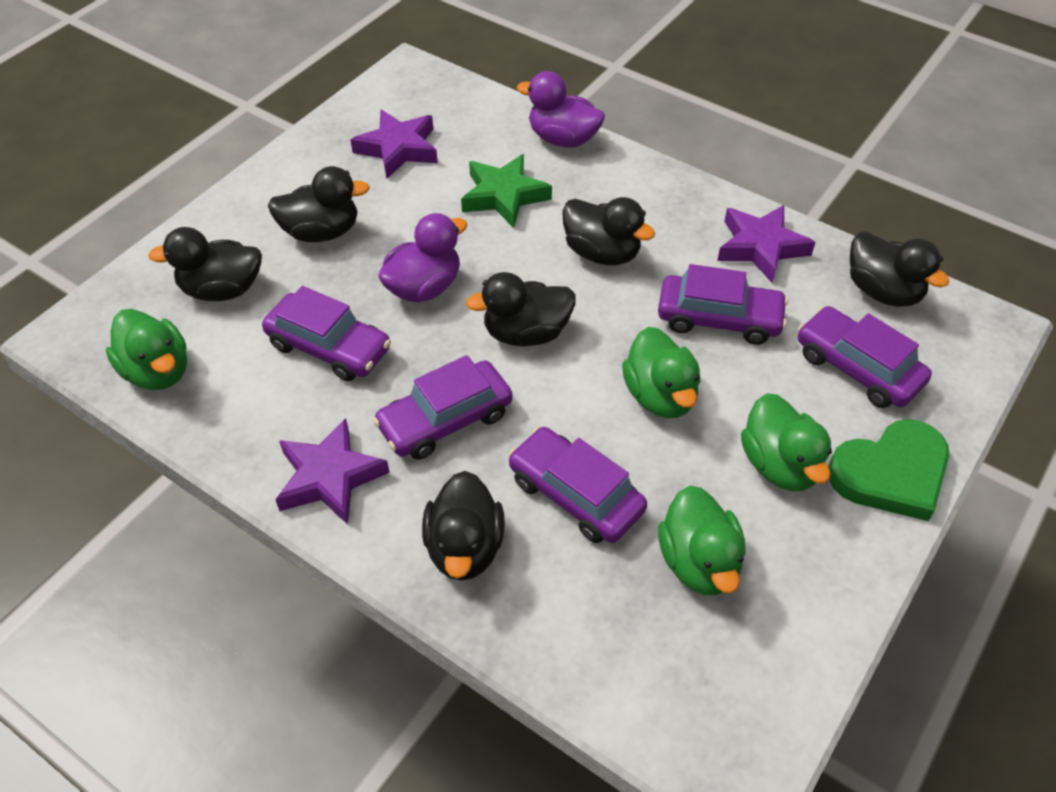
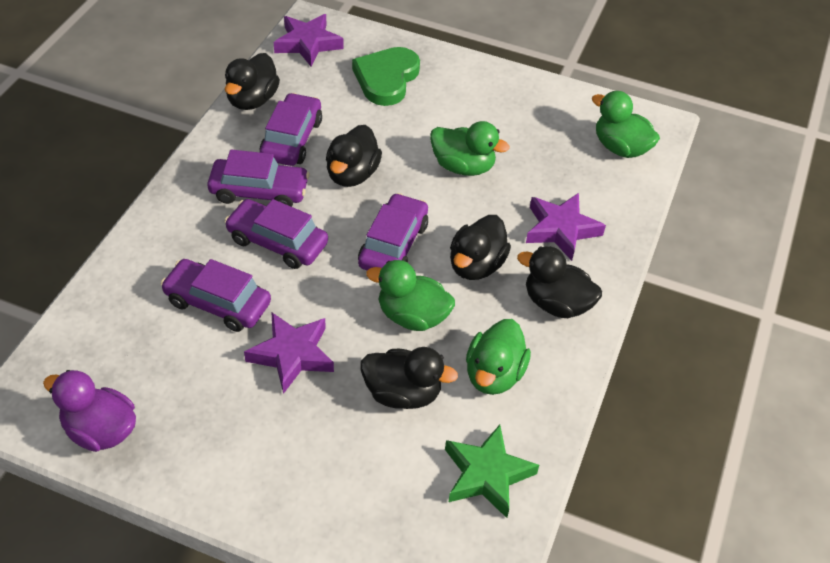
black duck: 6 -> 5
purple duck: 2 -> 1

